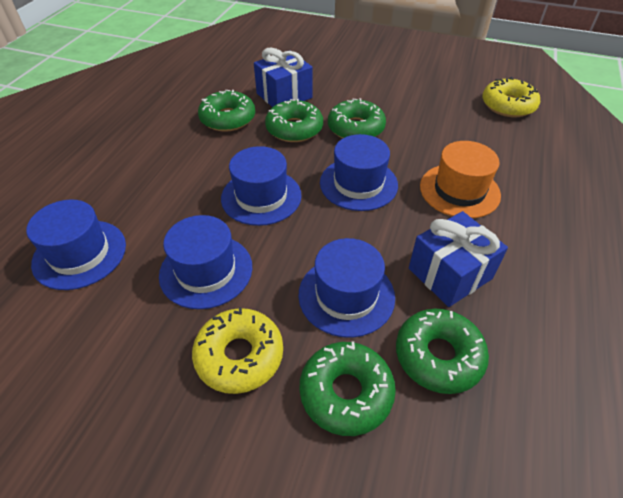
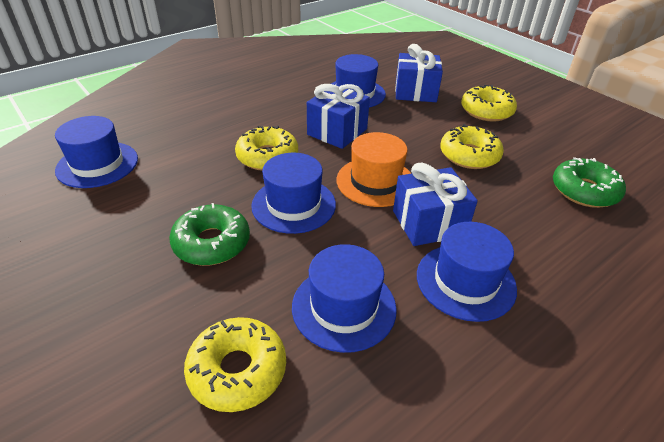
blue gift: 2 -> 3
green donut: 5 -> 2
yellow donut: 2 -> 4

